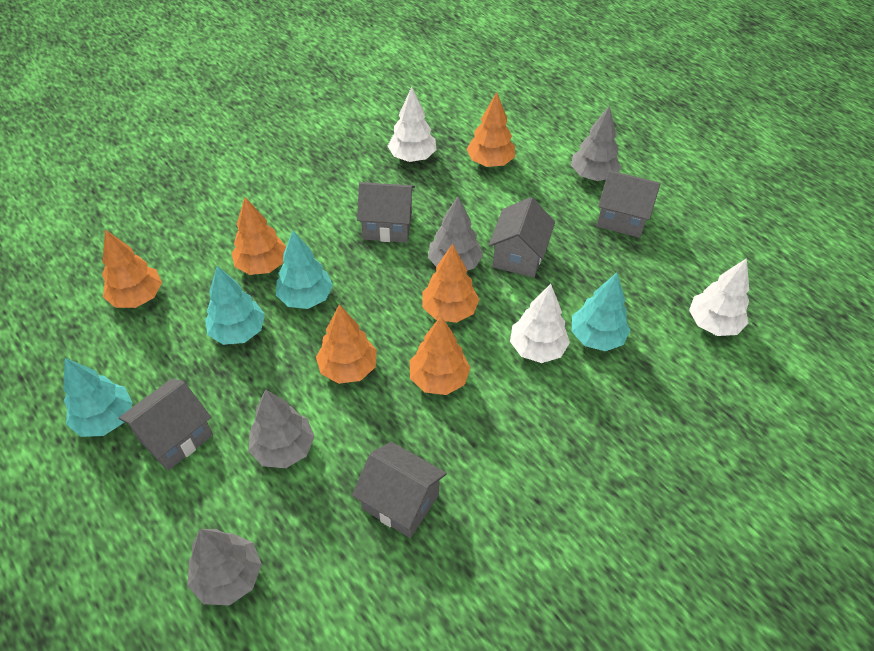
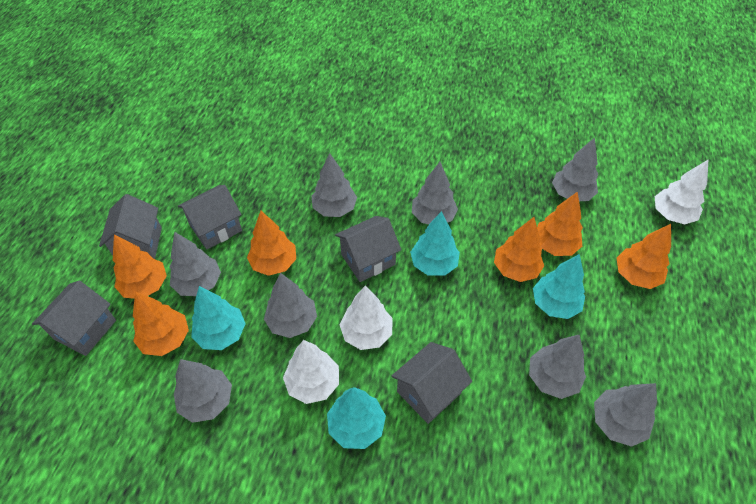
grey tree: 4 -> 8

